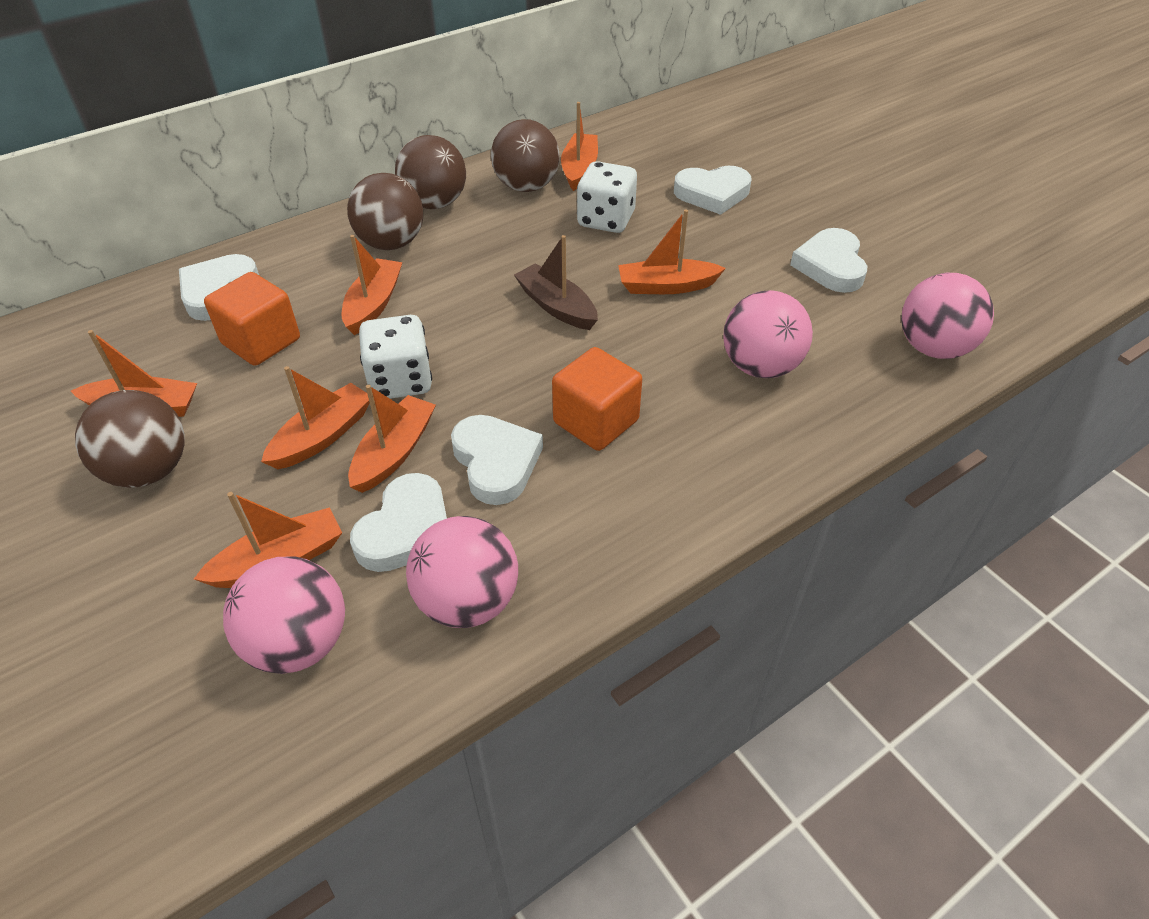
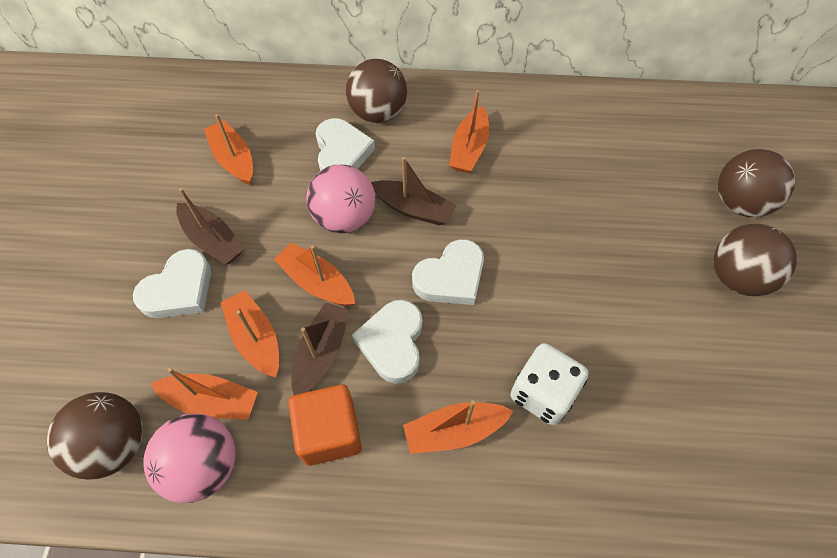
brown boat: 1 -> 3
orange boat: 7 -> 6
orange cube: 2 -> 1
pink ball: 4 -> 2
white dice: 2 -> 1
white heart: 5 -> 4

